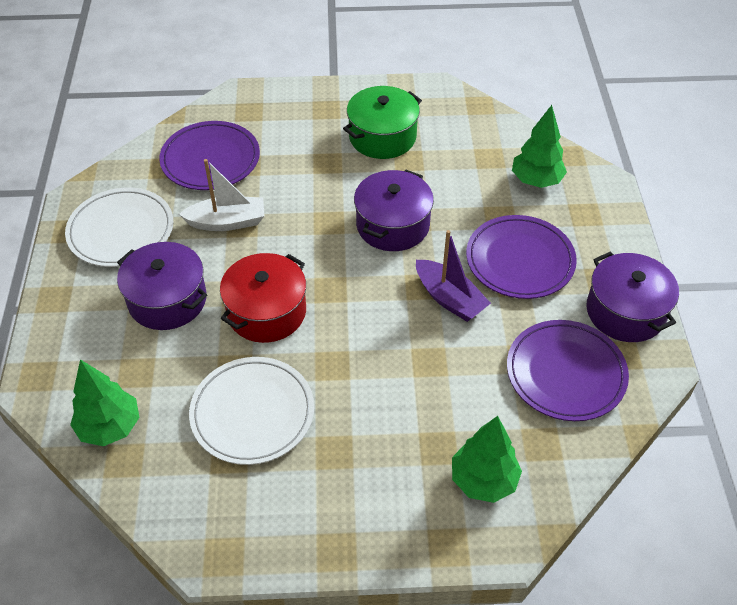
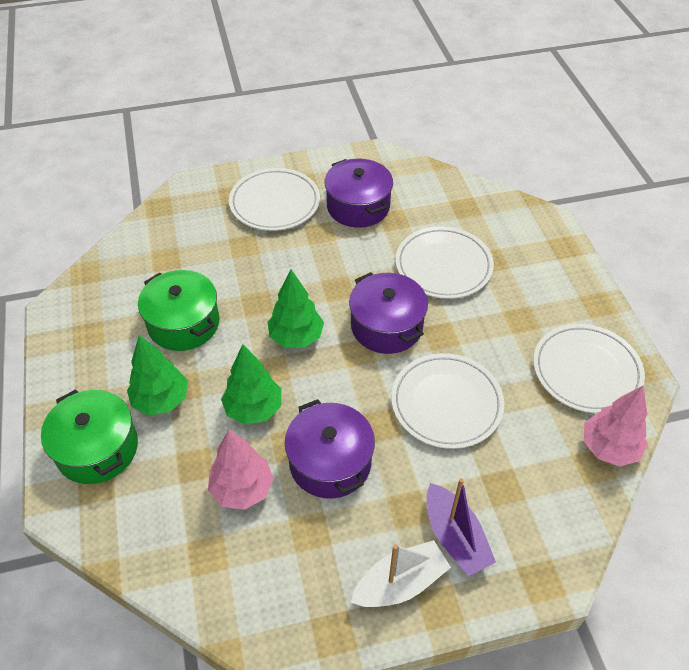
green pot: 1 -> 2
pink tree: 0 -> 2
purple plate: 3 -> 0
red pot: 1 -> 0
white plate: 2 -> 4

